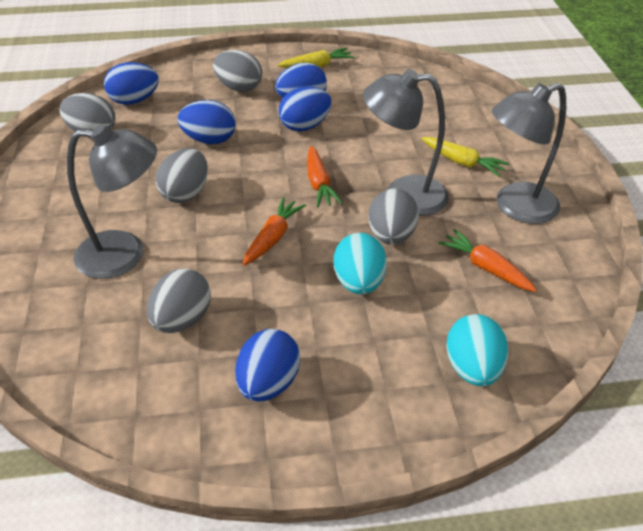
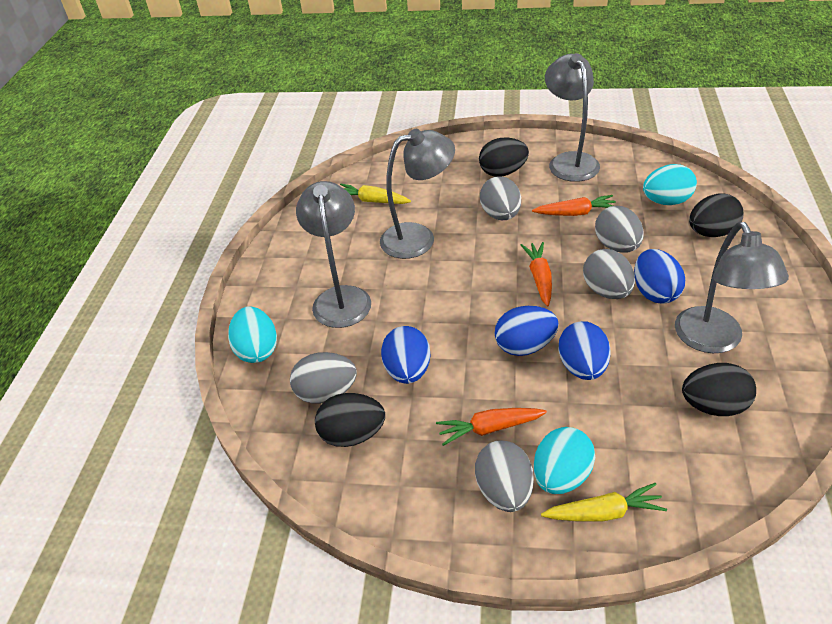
black egg: 0 -> 4
blue egg: 5 -> 4
grey lamp: 3 -> 4
turquoise egg: 2 -> 3

